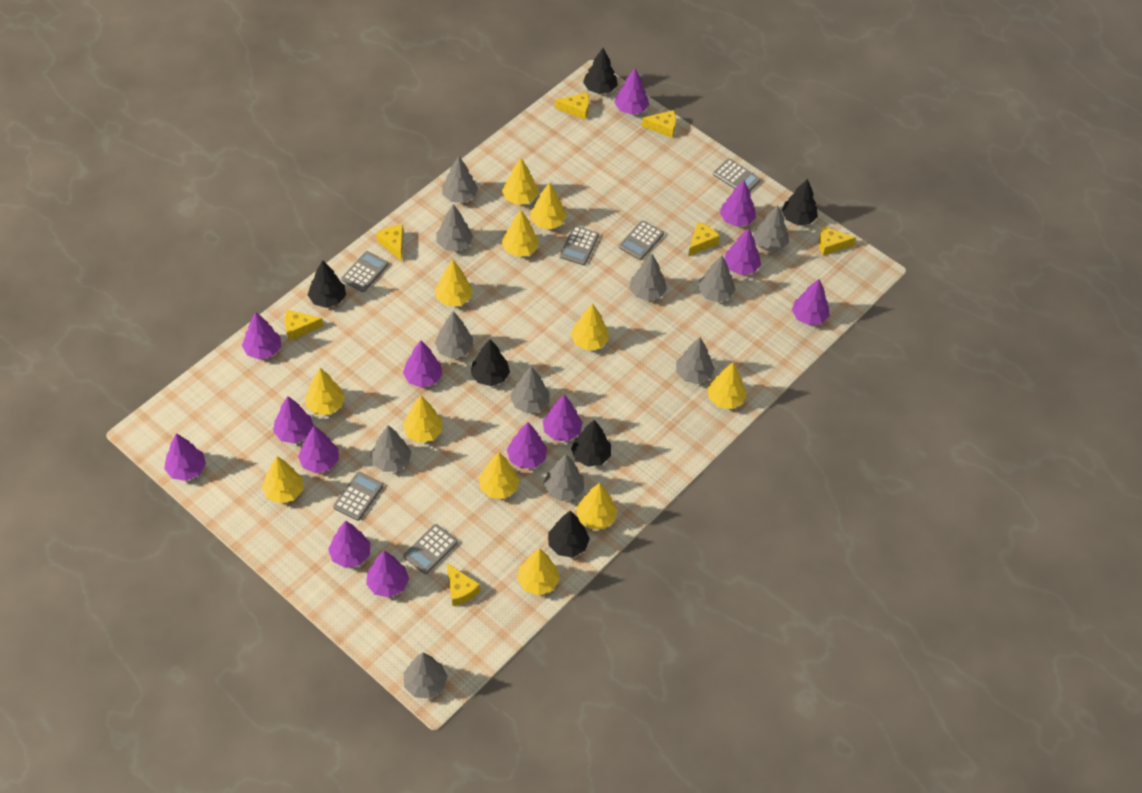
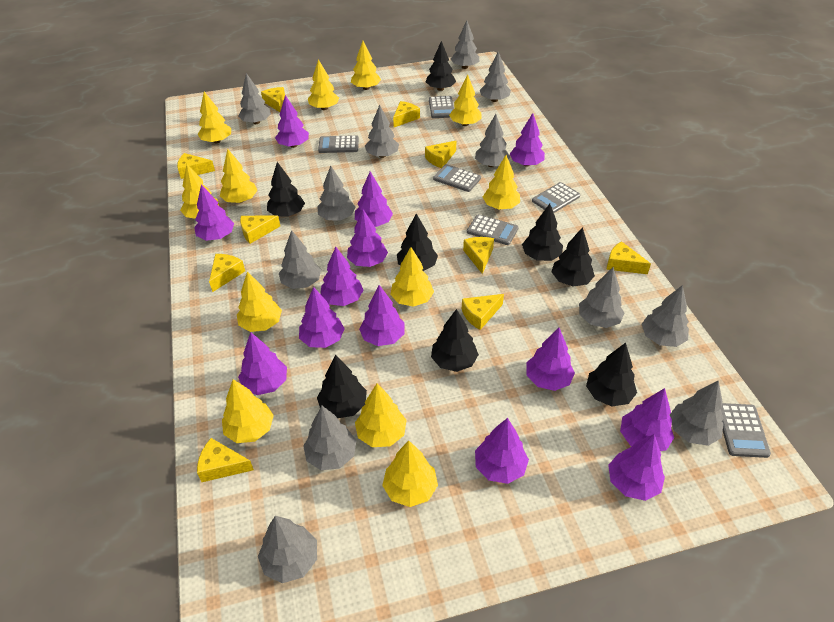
black tree: 6 -> 8
grey tree: 11 -> 12
yellow cheese: 7 -> 10

